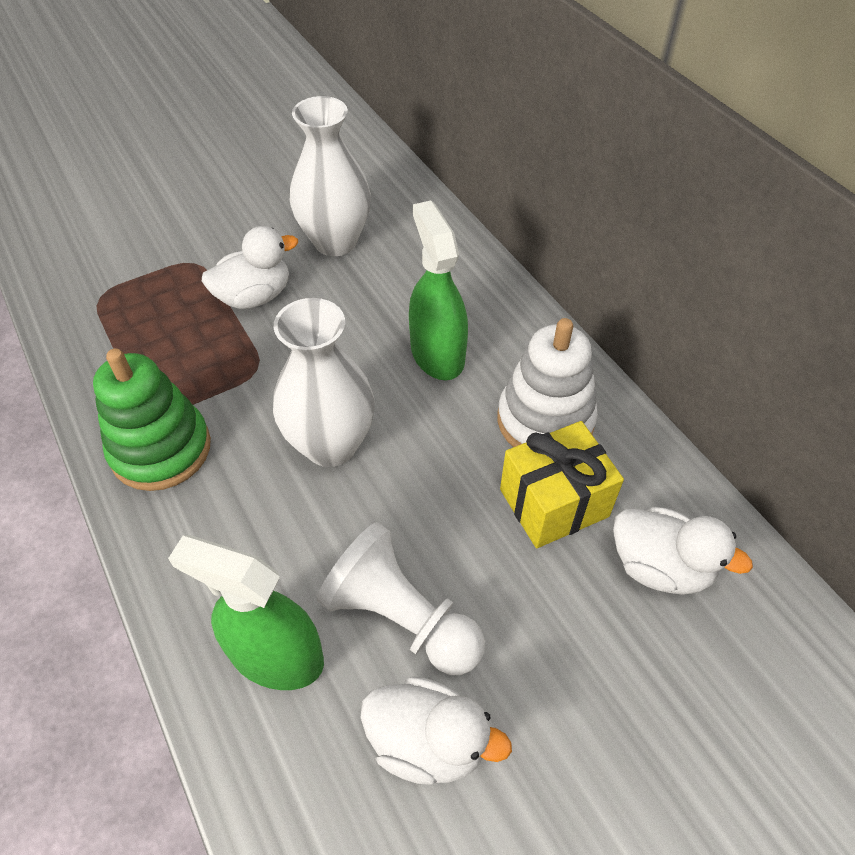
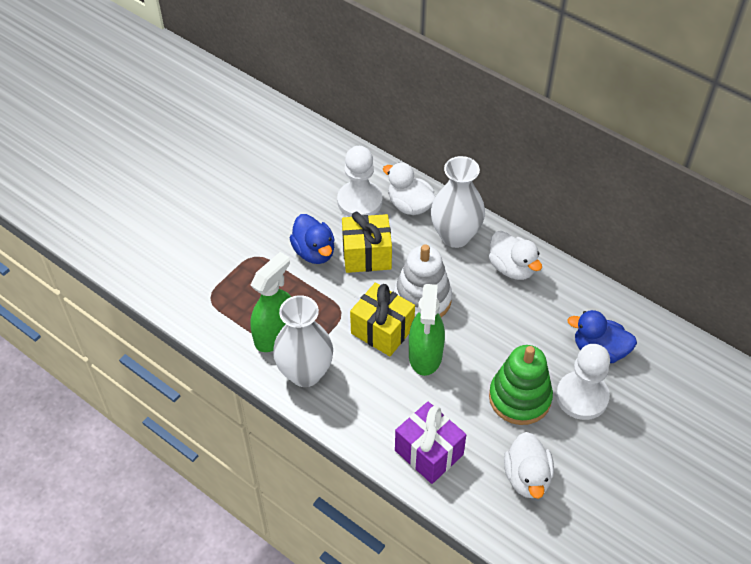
blue duck: 0 -> 2
purple gift: 0 -> 1
white pawn: 1 -> 2
yellow gift: 1 -> 2

